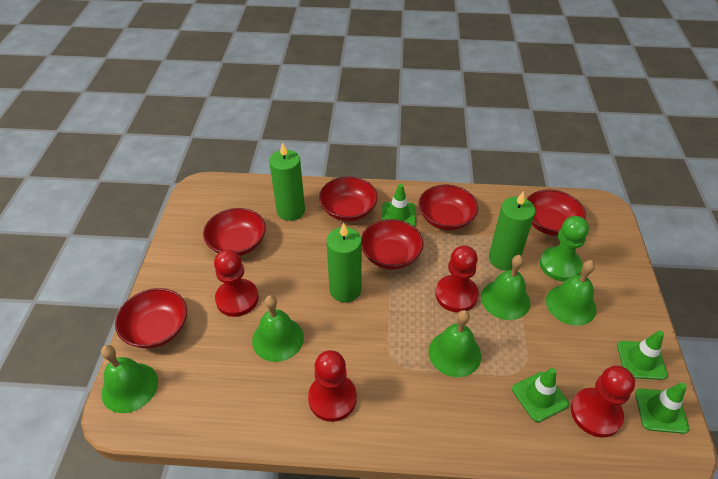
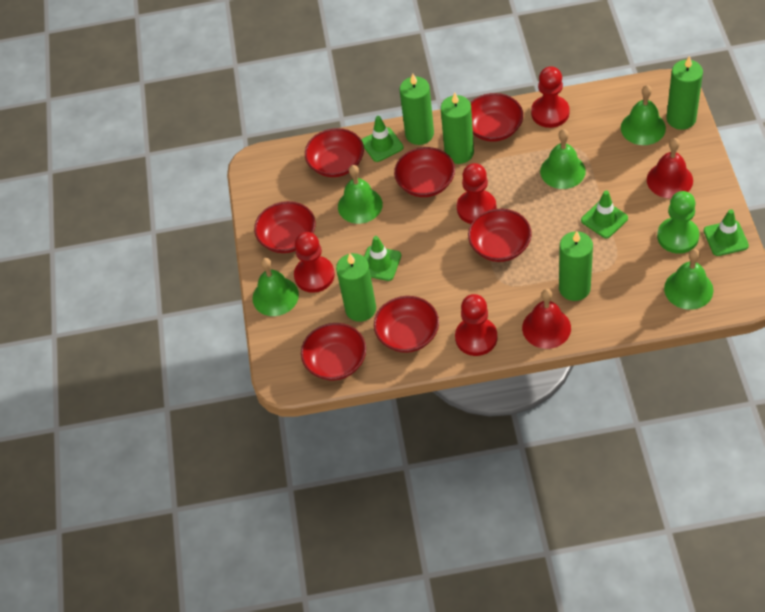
green candle: 3 -> 5
red bell: 0 -> 2
red bowl: 6 -> 7

